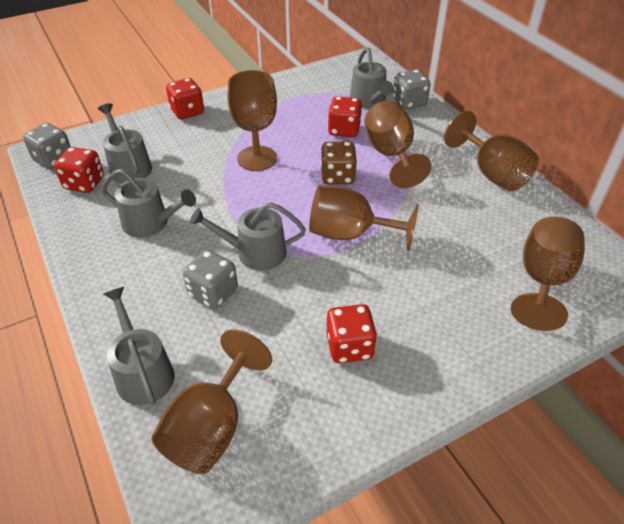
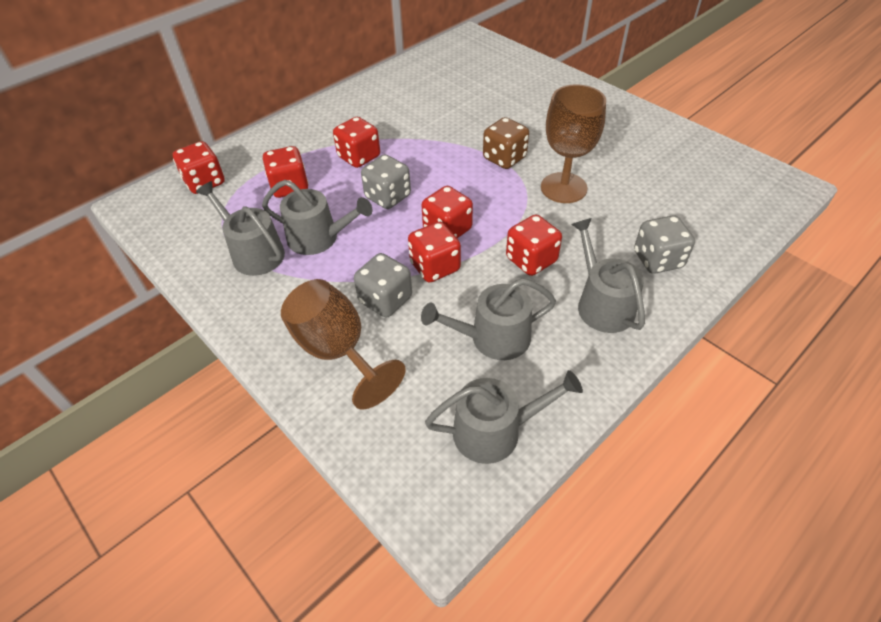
brown goblet: 6 -> 2
red dice: 4 -> 6

